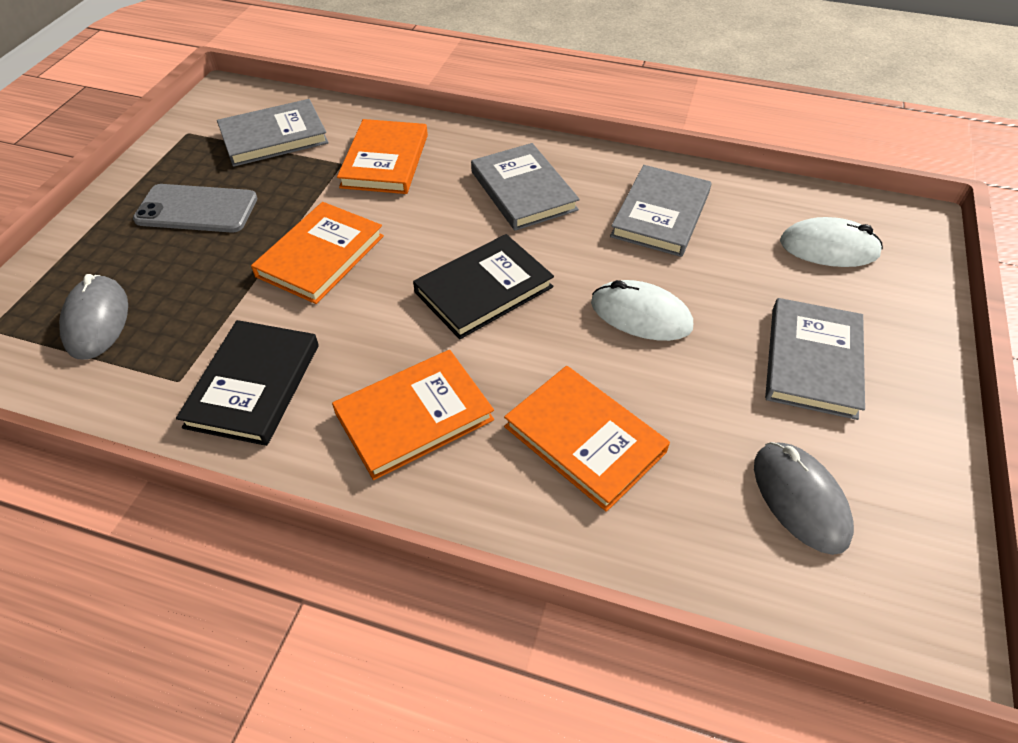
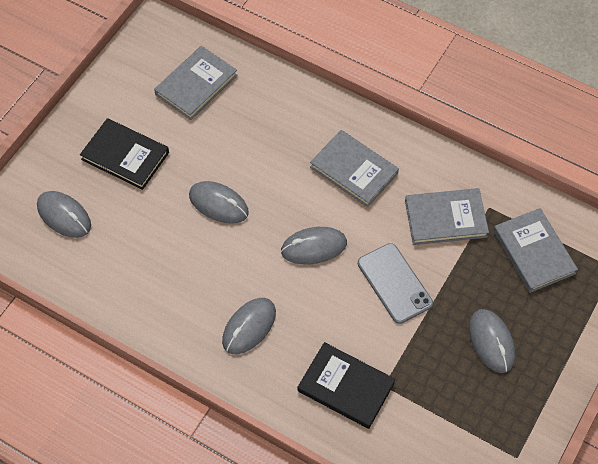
grey mouse: 2 -> 5
orange book: 4 -> 0
white mouse: 2 -> 0

